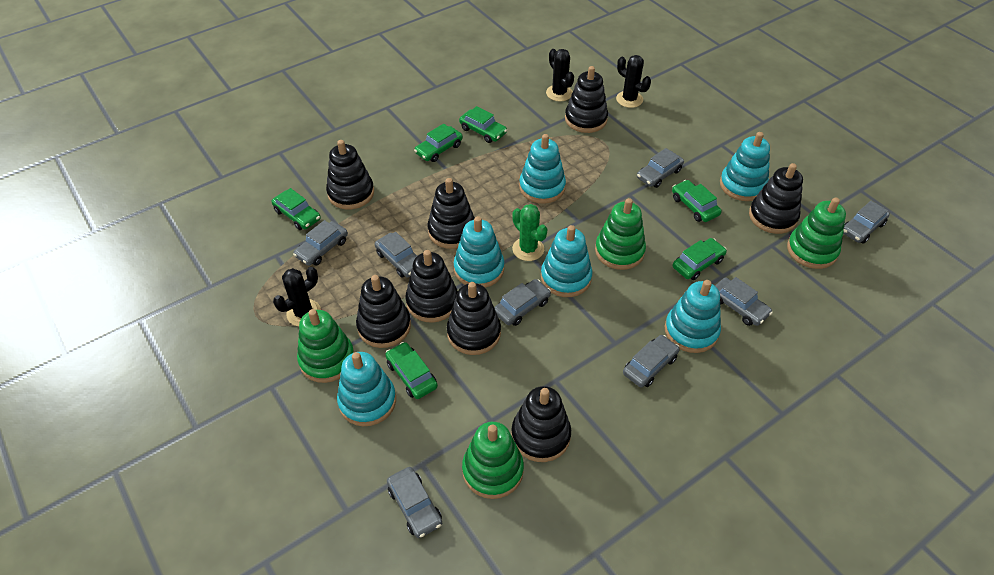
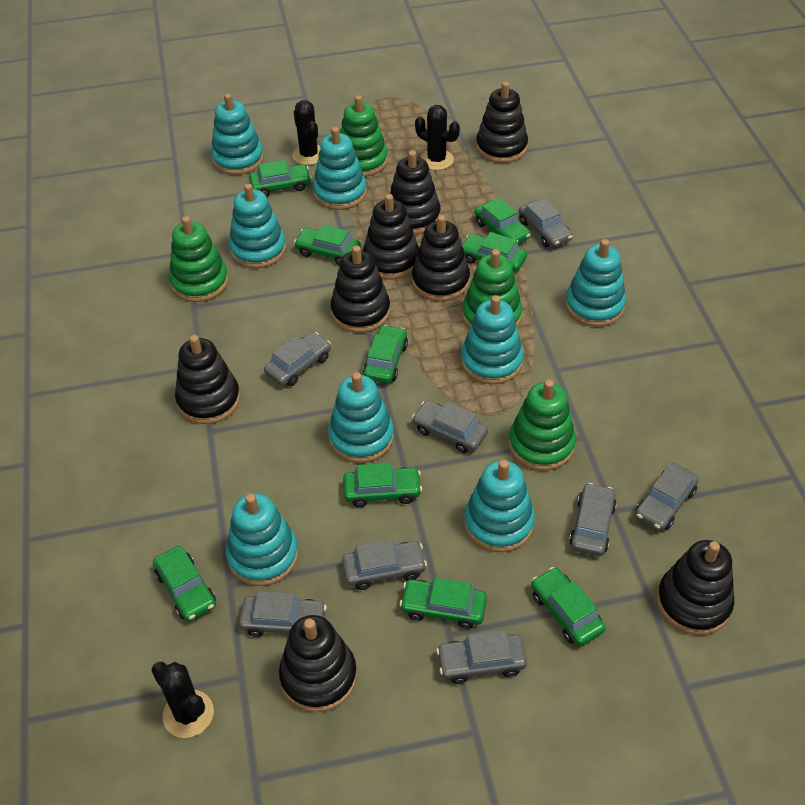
green cactus: 1 -> 0
green car: 6 -> 9
turquoise stacking toy: 6 -> 8

